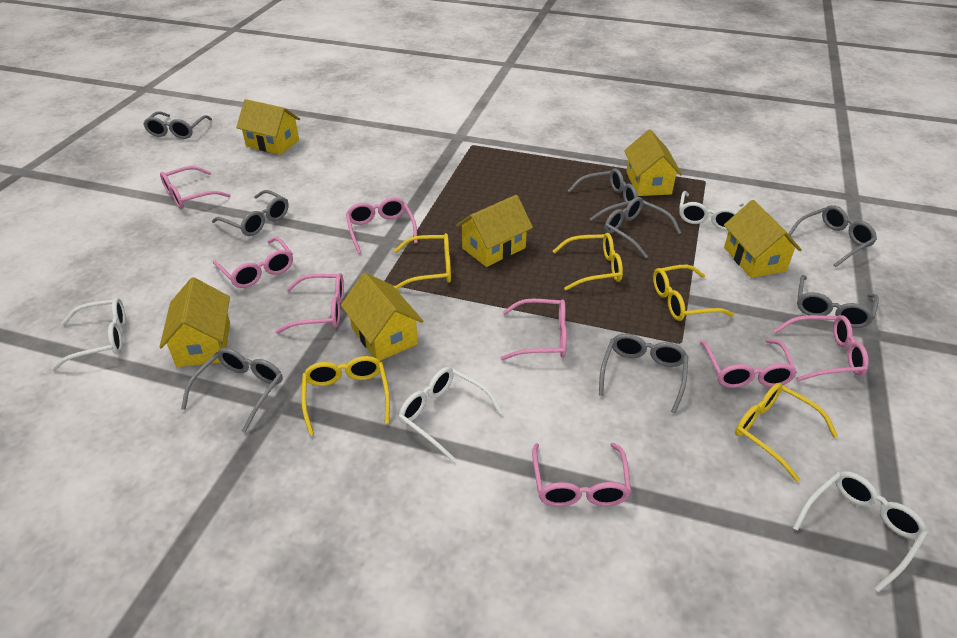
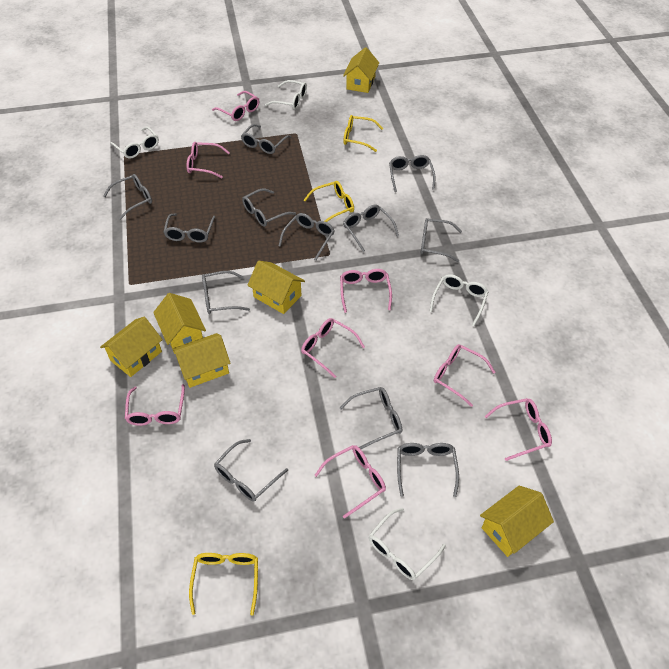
grey glasses: 8 -> 12
yellow glasses: 5 -> 3

